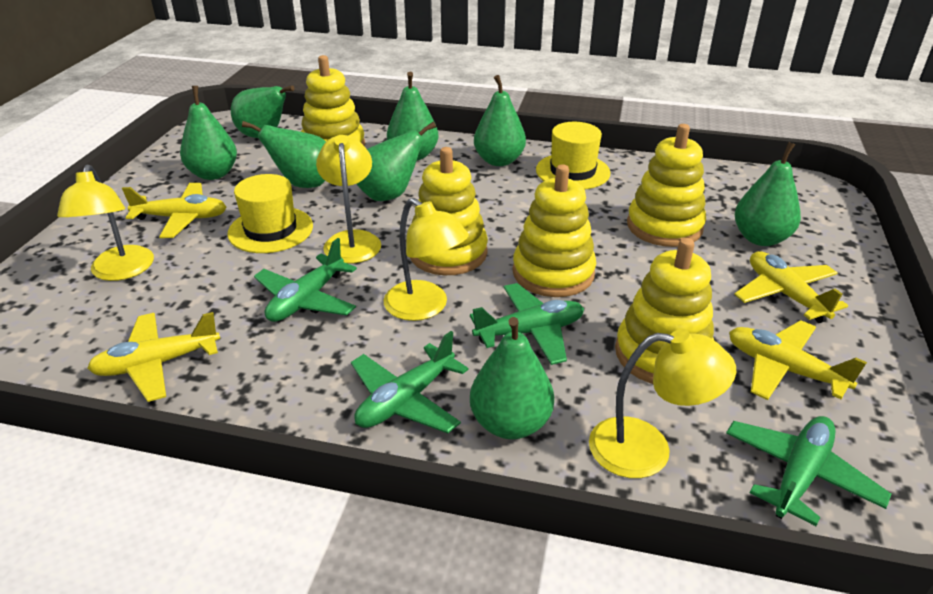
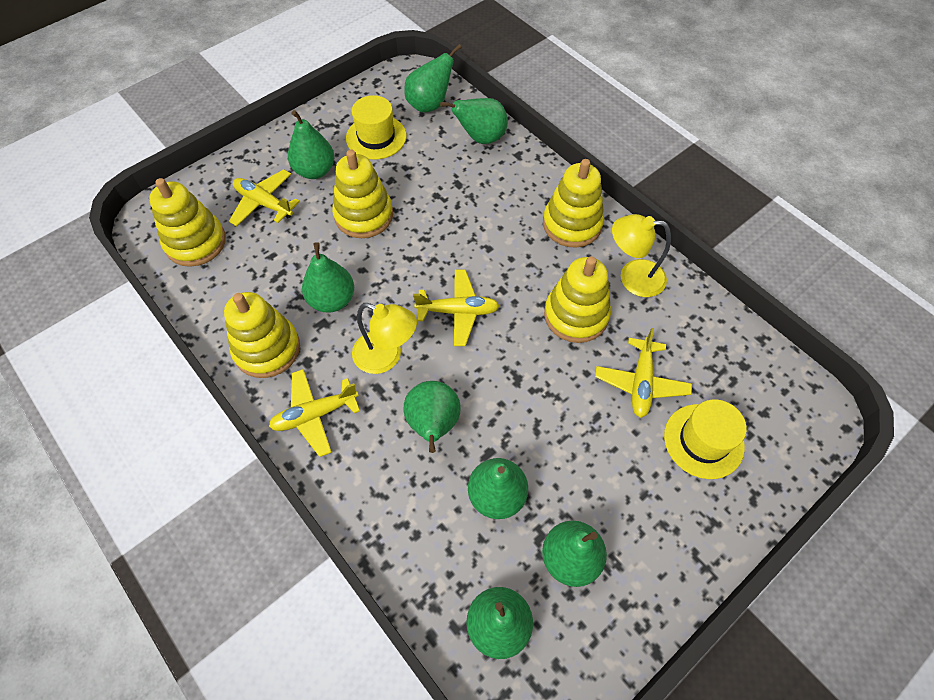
green plane: 4 -> 0
yellow lamp: 4 -> 2

